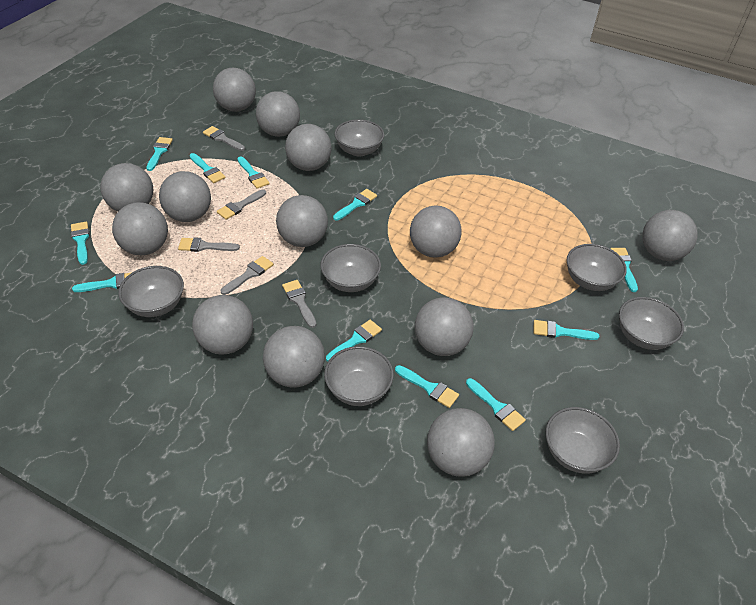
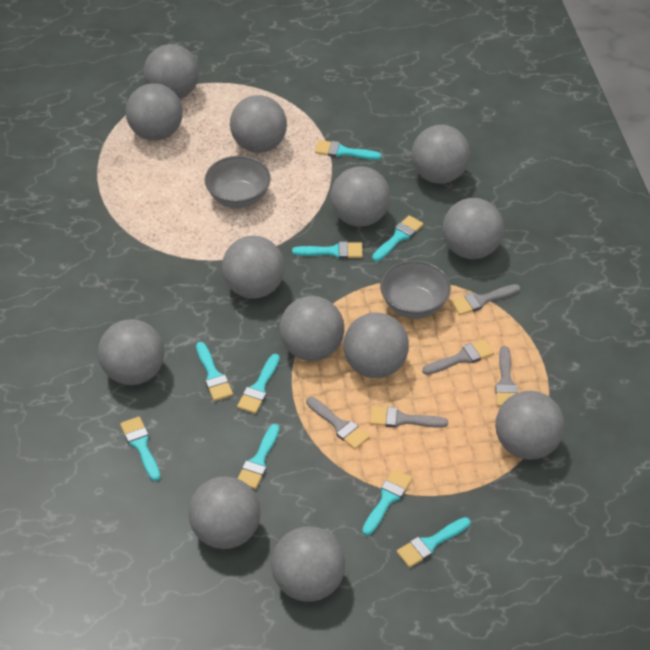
grey bowl: 7 -> 2
turquoise brush: 11 -> 9

